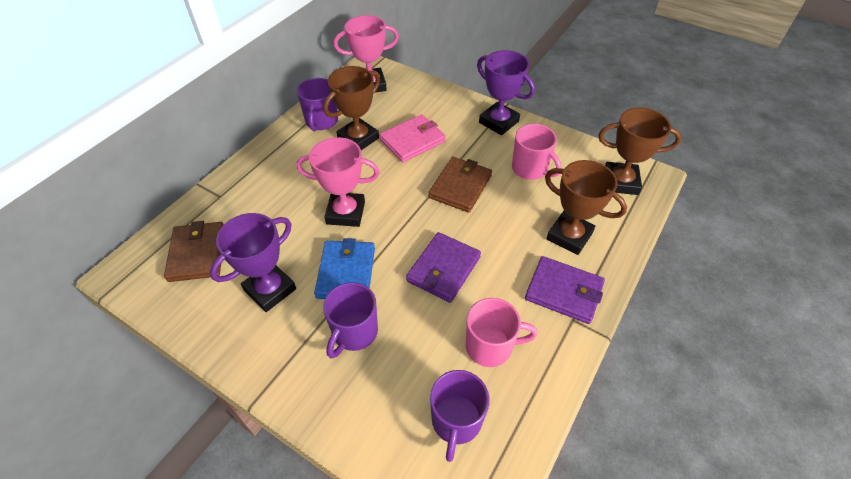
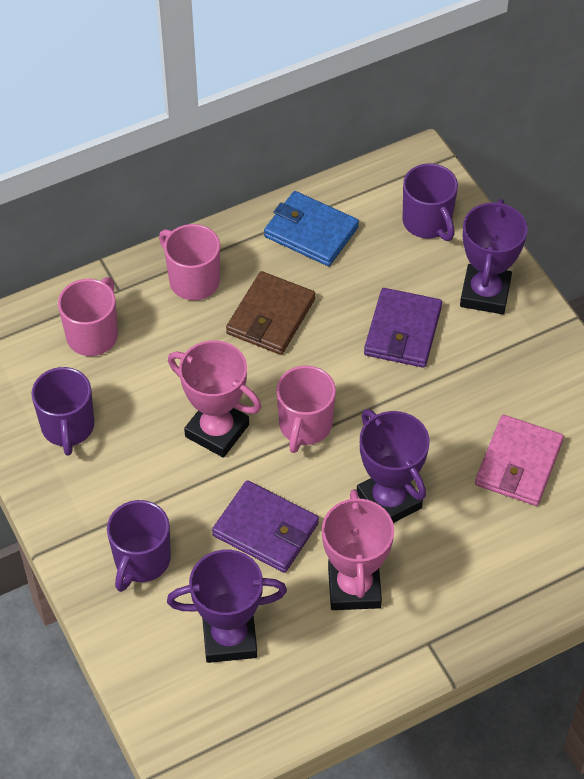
brown trophy: 3 -> 0
brown wallet: 2 -> 1
pink mug: 2 -> 3
purple trophy: 2 -> 3

